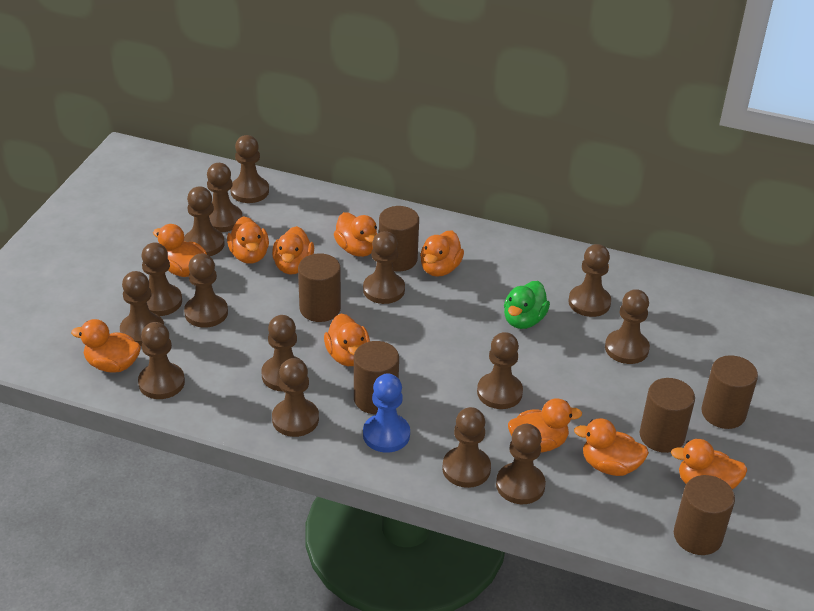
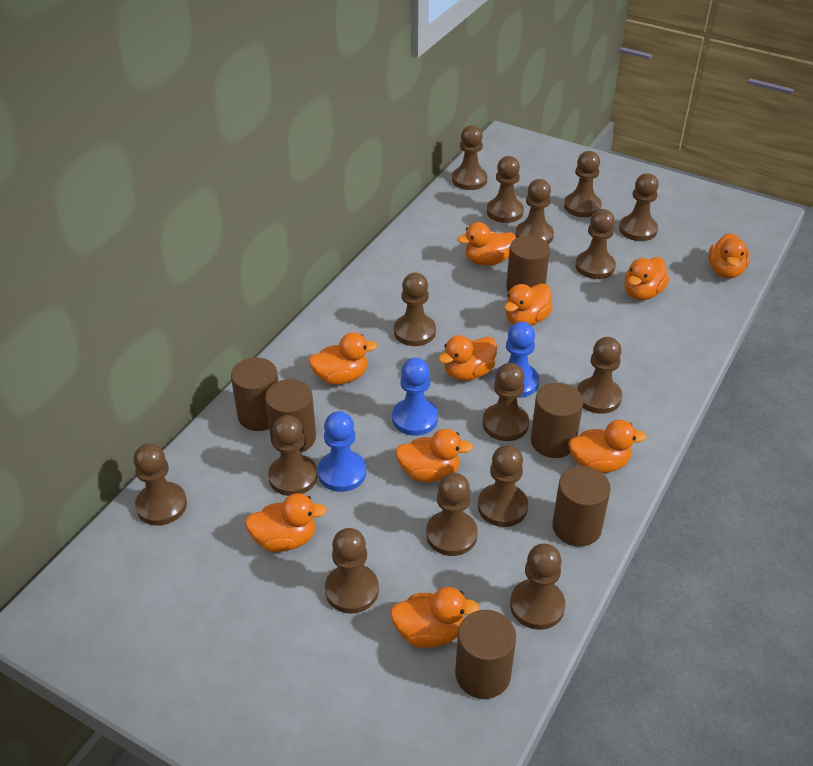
blue pawn: 1 -> 3
green duck: 1 -> 0

